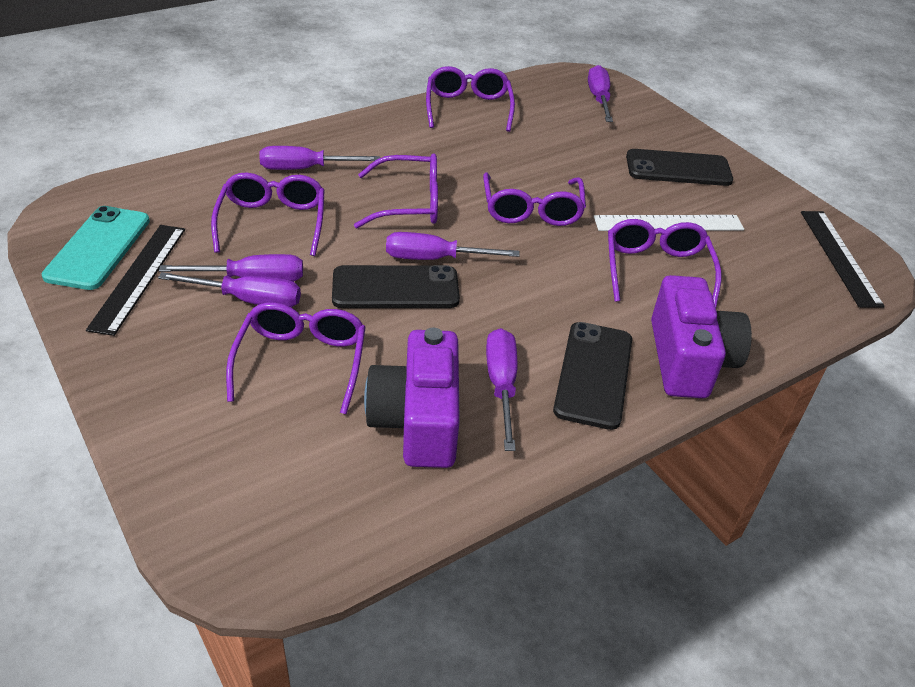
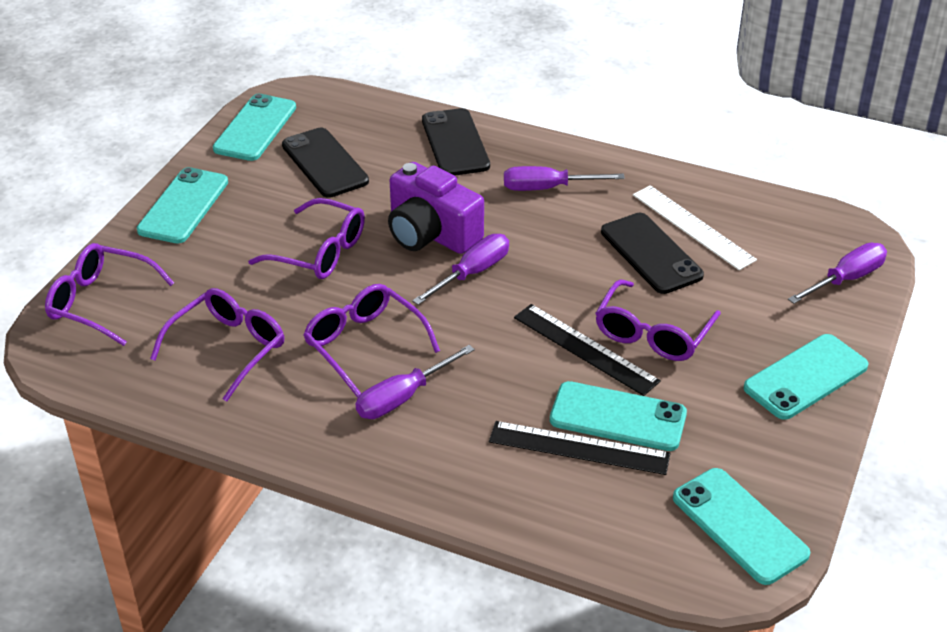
purple camera: 2 -> 1
purple glasses: 6 -> 5
purple screwdriver: 6 -> 4
turquoise phone: 1 -> 5

